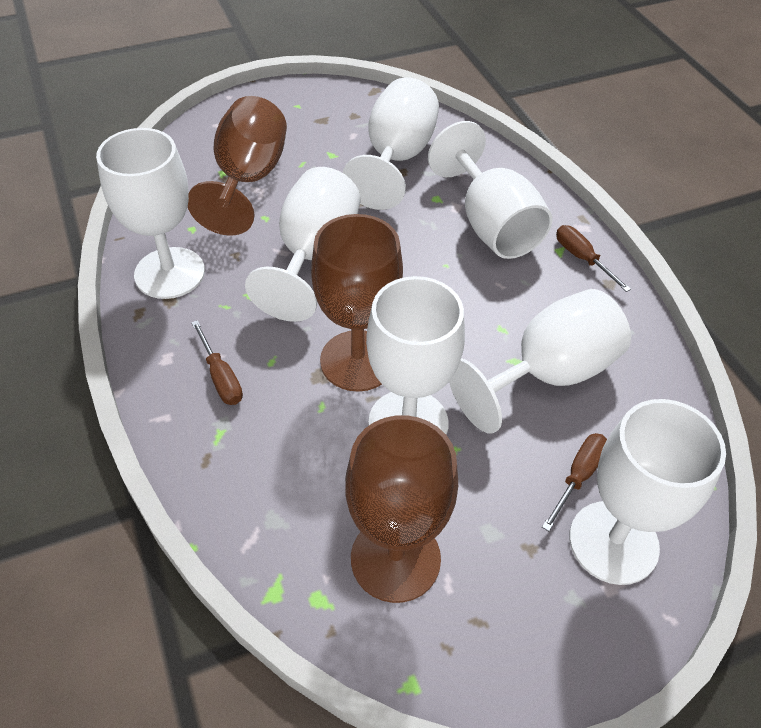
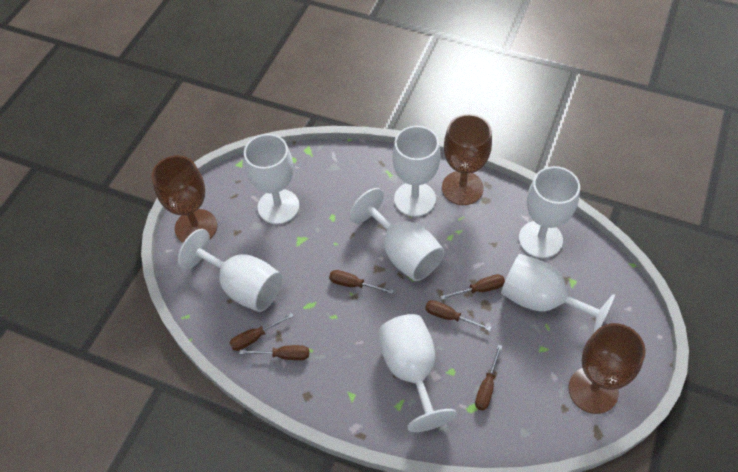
brown screwdriver: 3 -> 6

